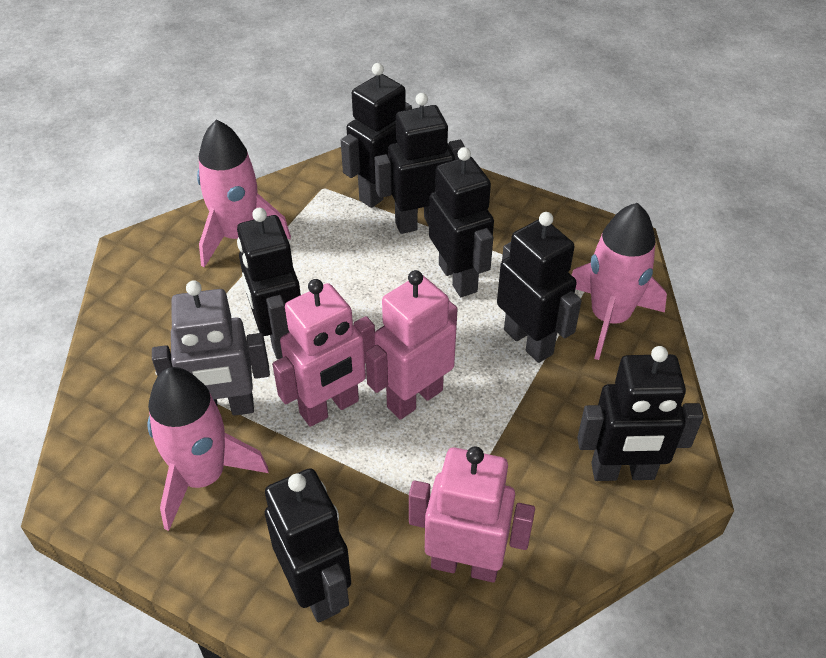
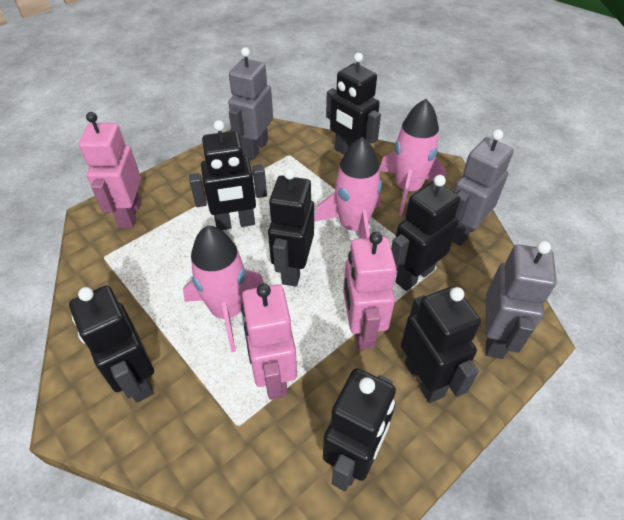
grey robot: 1 -> 3

